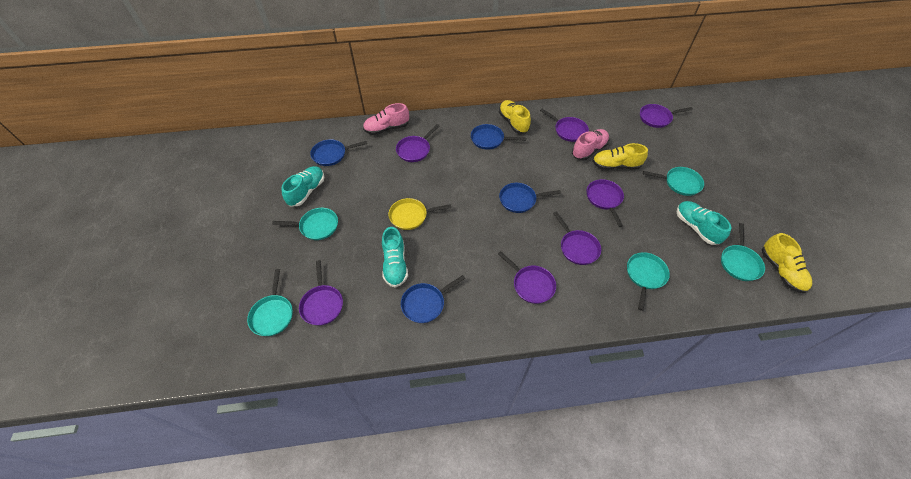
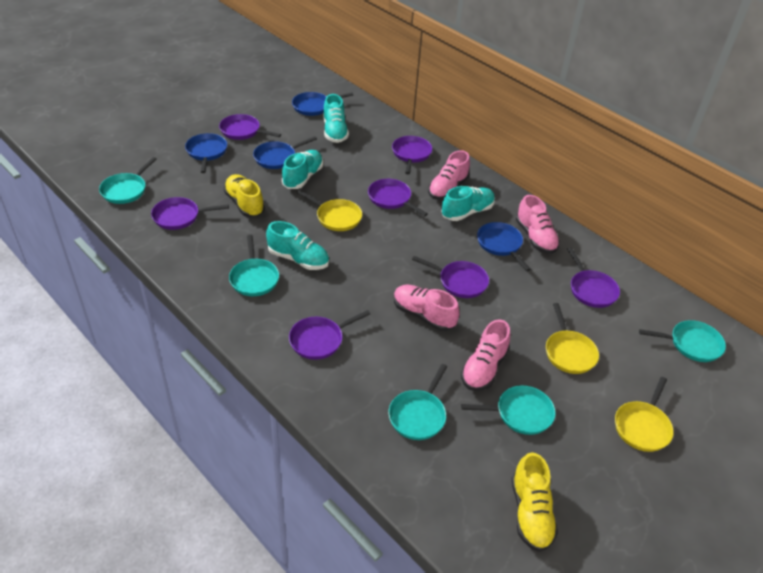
pink shoe: 2 -> 4
turquoise shoe: 3 -> 4
yellow pan: 1 -> 3
yellow shoe: 3 -> 2

